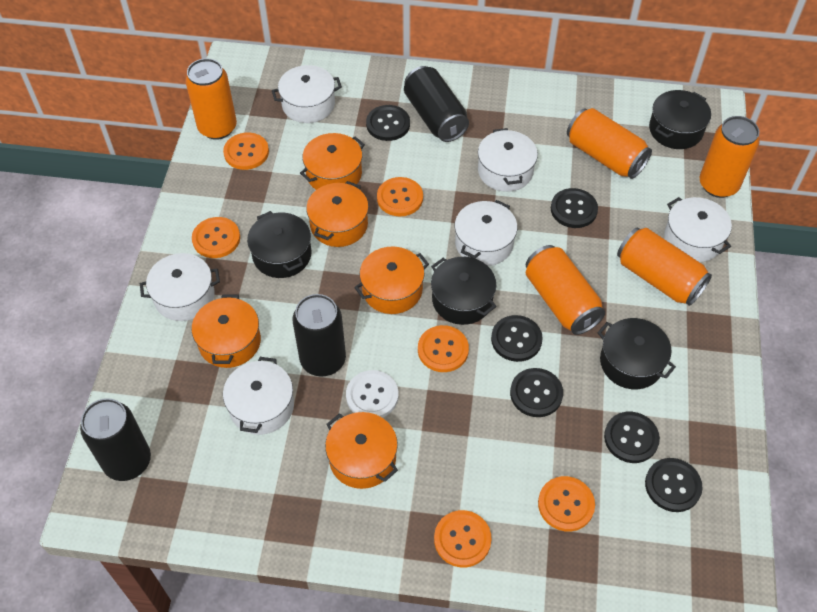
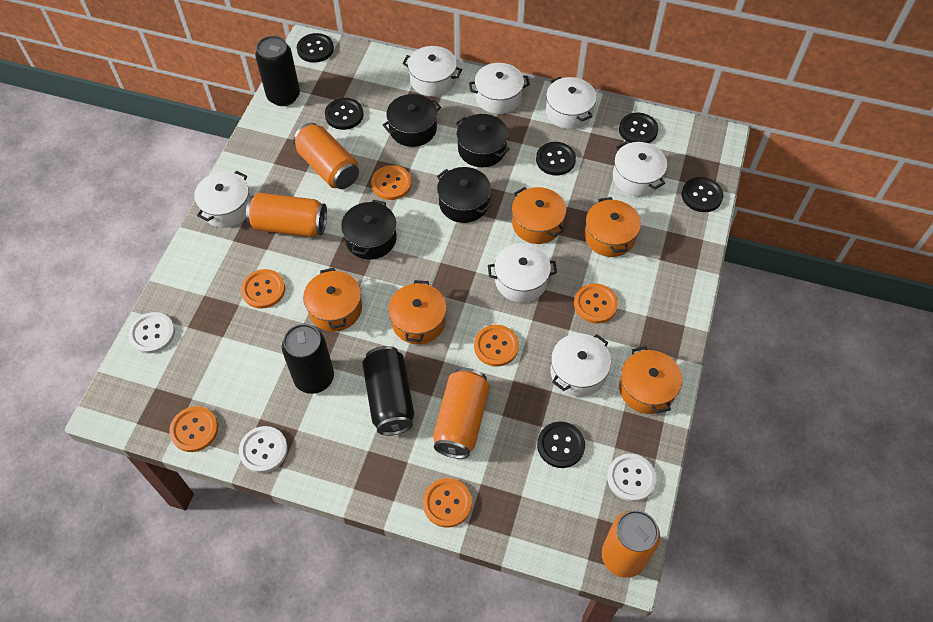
orange can: 5 -> 4
white button: 1 -> 3
white pot: 6 -> 7

